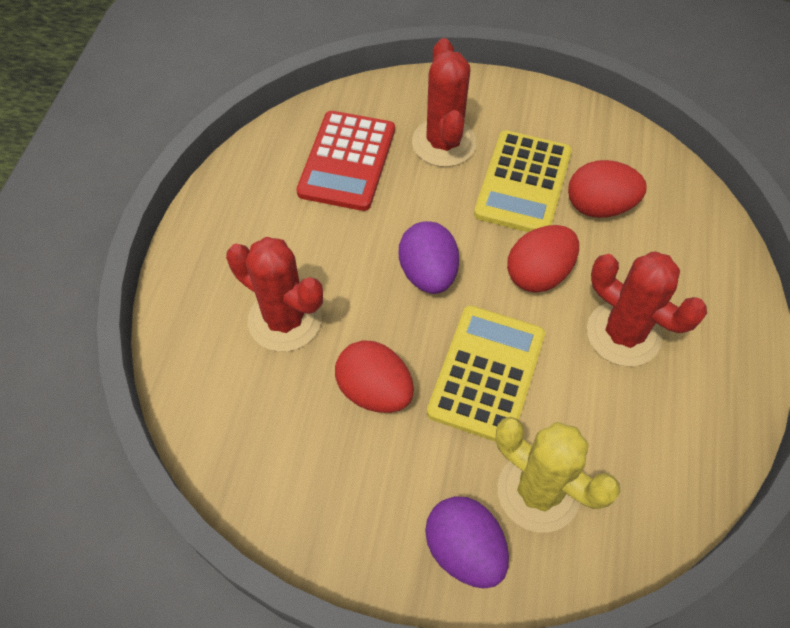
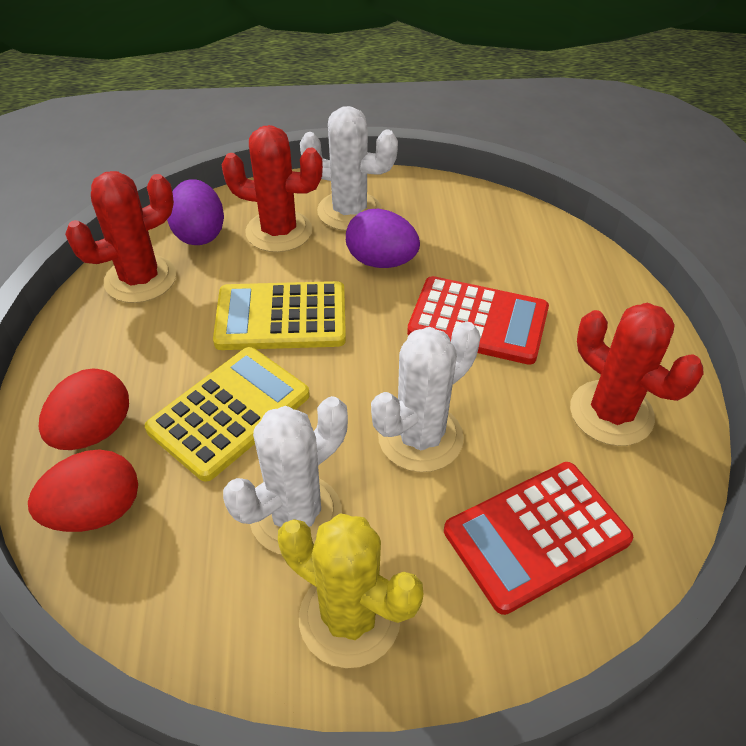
red calculator: 1 -> 2
red egg: 3 -> 2
white cactus: 0 -> 3

